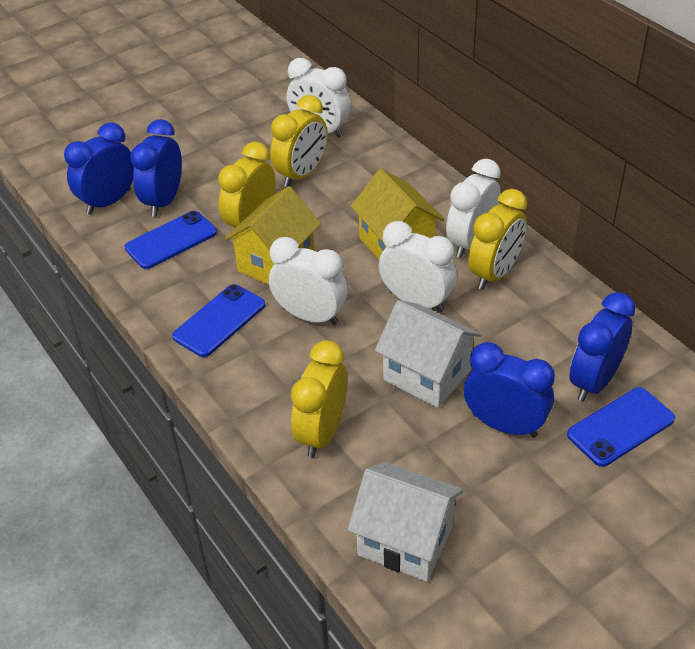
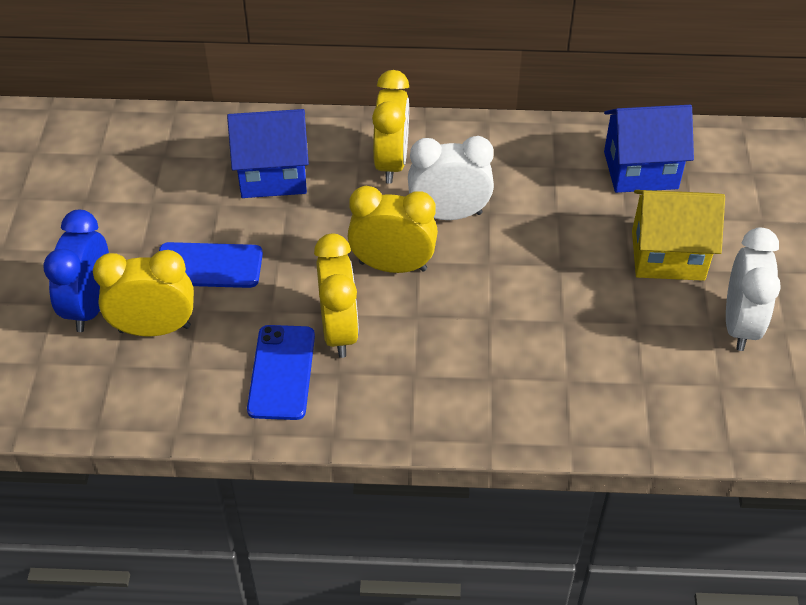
blue clock: 4 -> 1
blue house: 0 -> 2
blue phone: 3 -> 2
white clock: 4 -> 2
white house: 2 -> 0
yellow house: 2 -> 1

